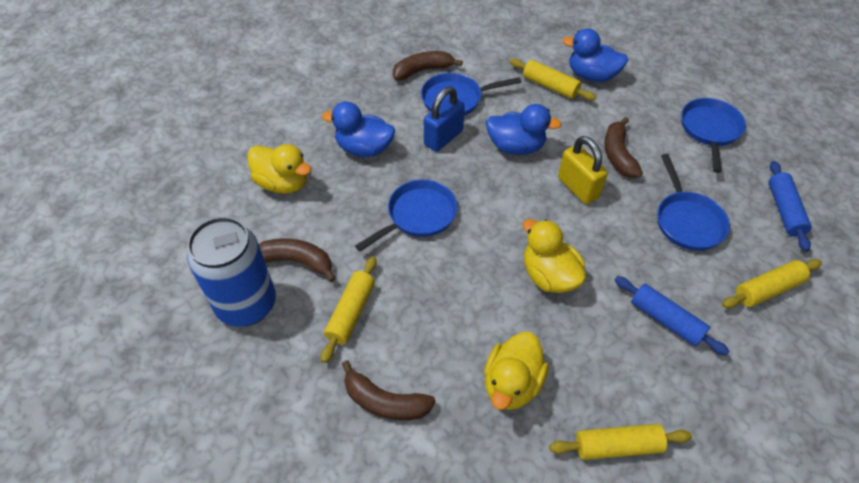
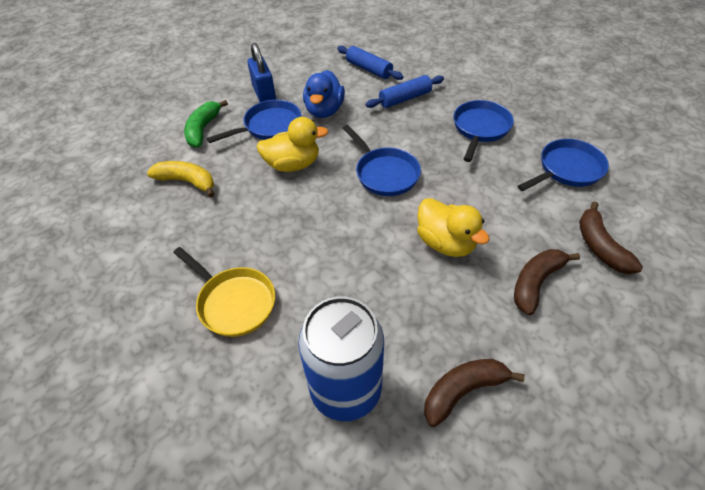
blue duck: 3 -> 1
brown banana: 4 -> 3
green banana: 0 -> 1
yellow banana: 0 -> 1
yellow duck: 3 -> 2
yellow padlock: 1 -> 0
yellow pan: 0 -> 1
yellow rolling pin: 4 -> 0

